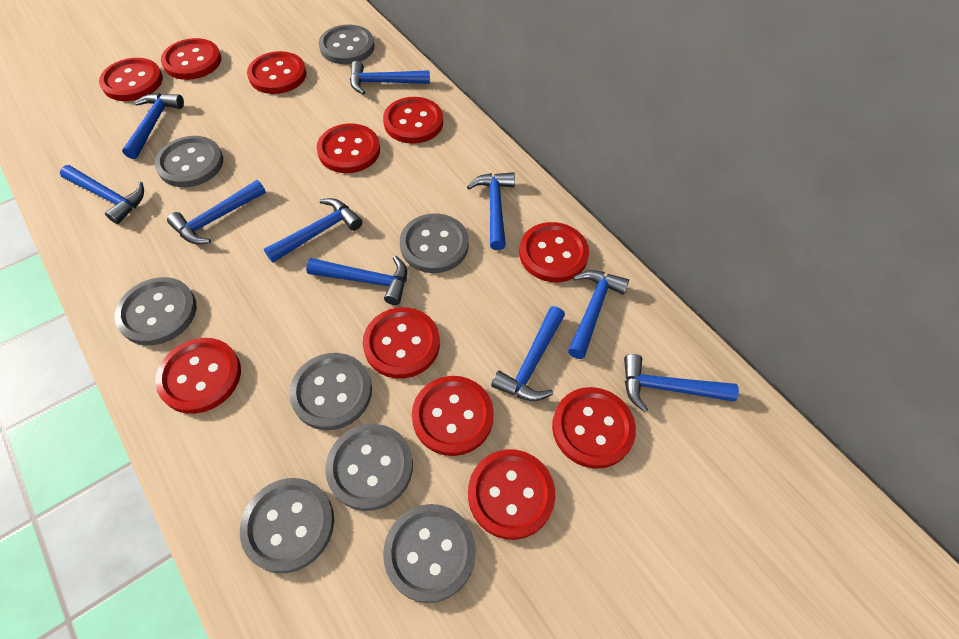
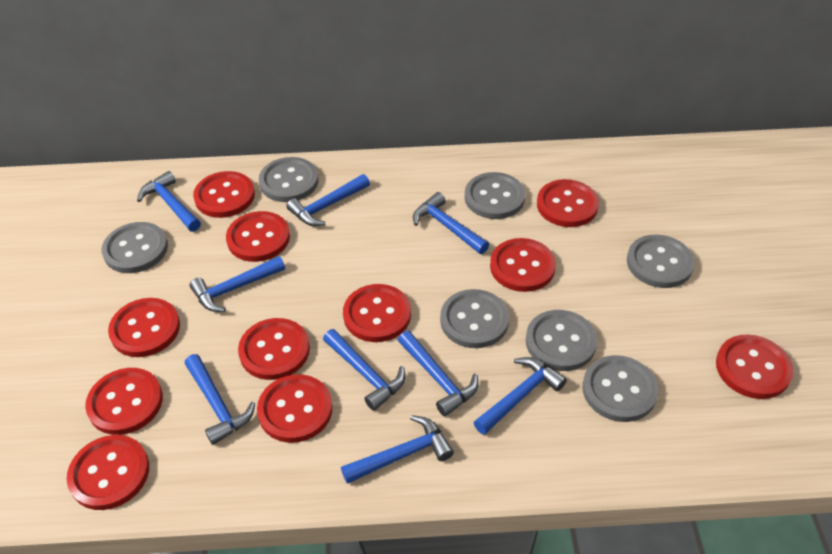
blue hammer: 10 -> 9
grey button: 8 -> 7

